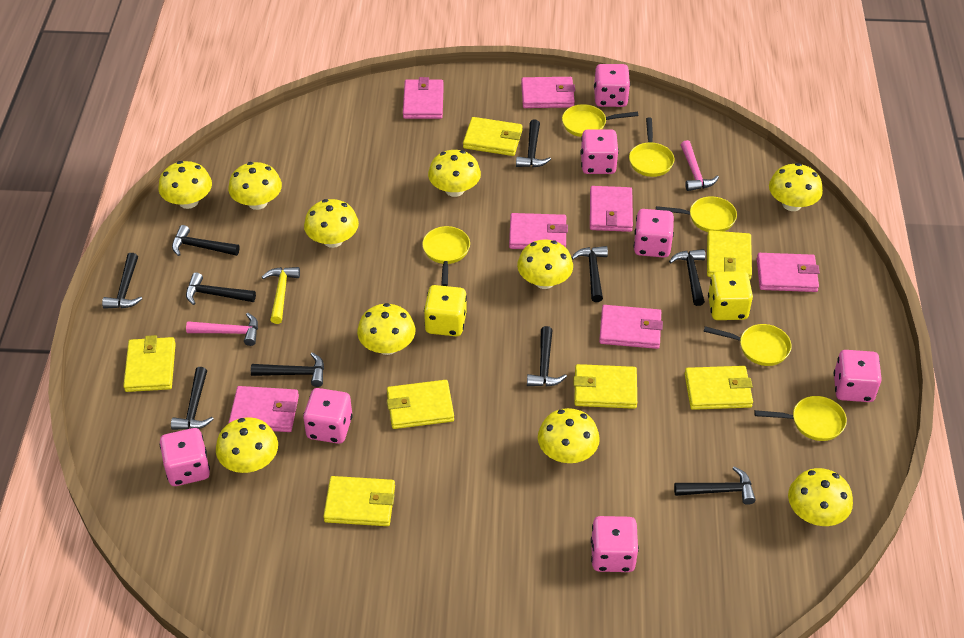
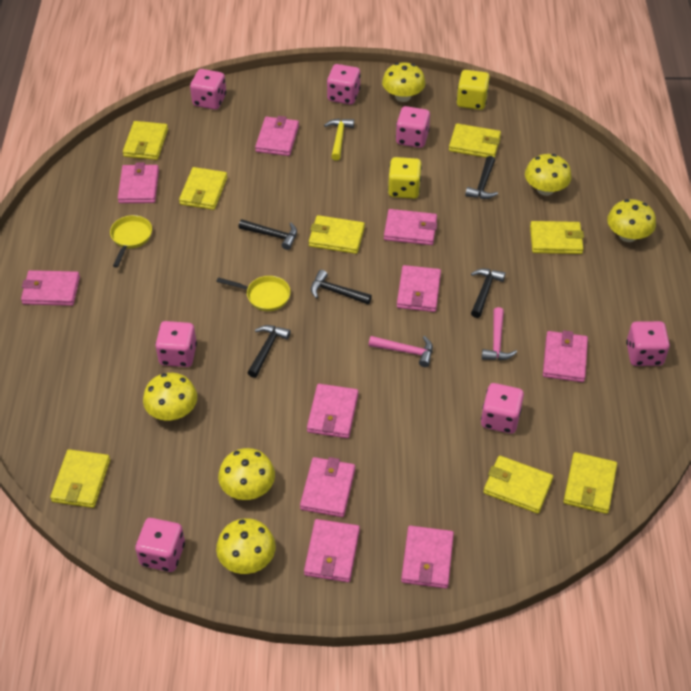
black hammer: 10 -> 5
pink wallet: 7 -> 10
yellow mushroom: 10 -> 6
yellow pan: 6 -> 2
yellow wallet: 7 -> 8

